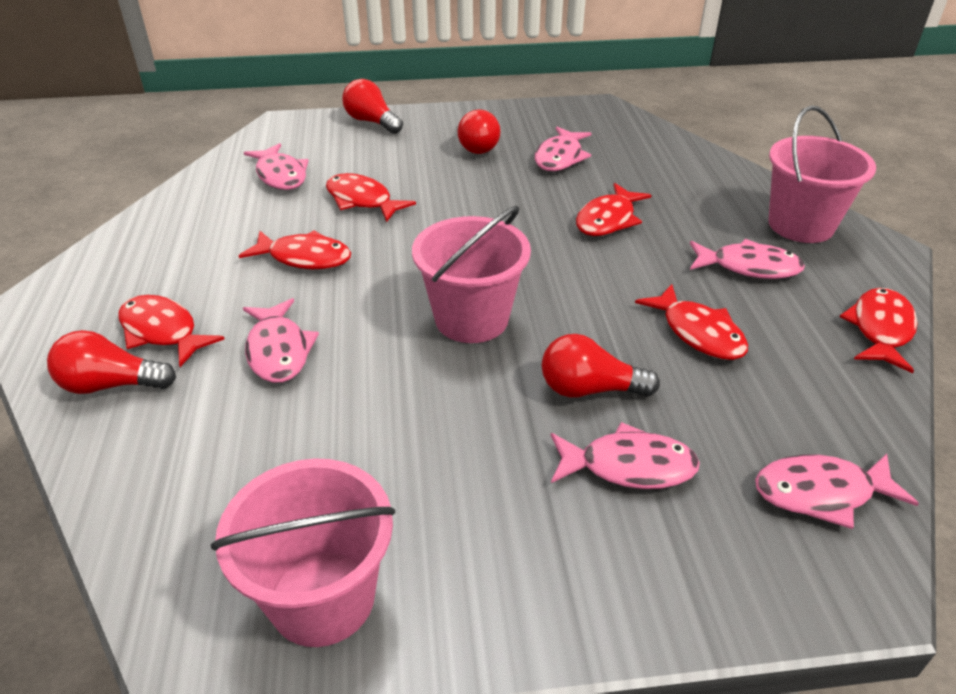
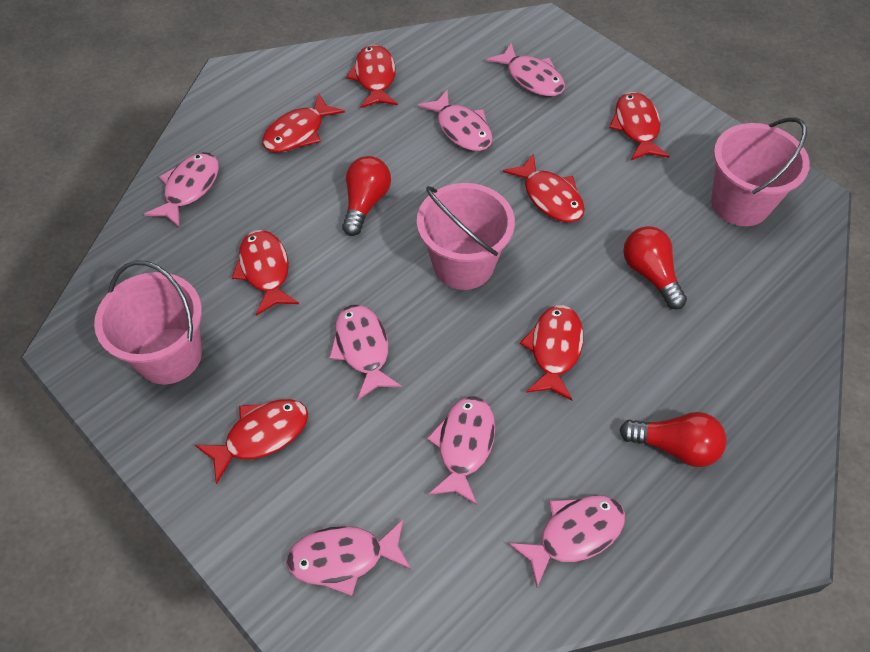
pink fish: 6 -> 7
red fish: 6 -> 7
red light bulb: 4 -> 3

